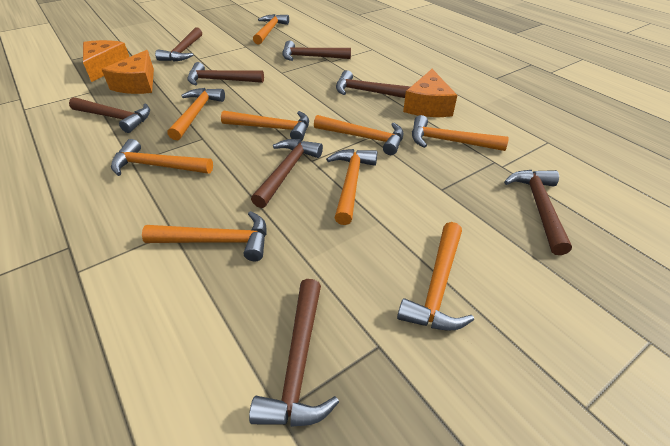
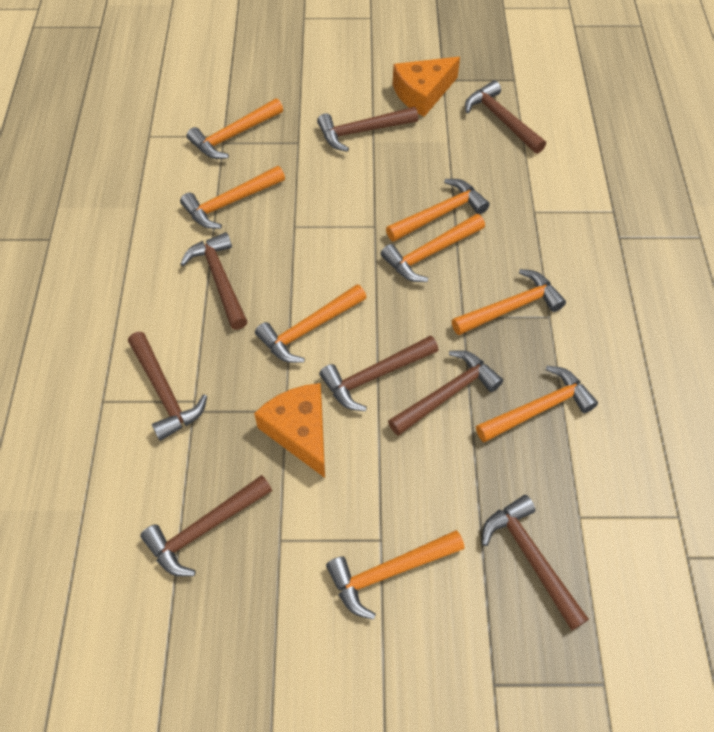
orange cheese: 3 -> 2
orange hammer: 9 -> 8

